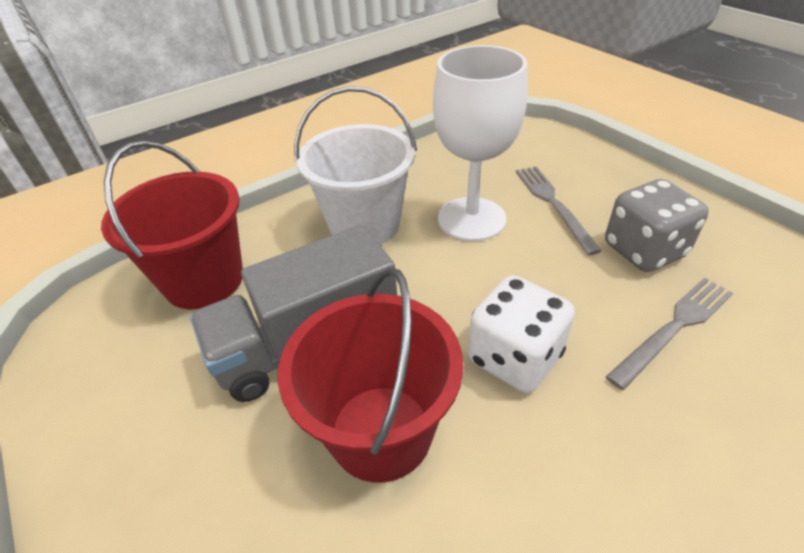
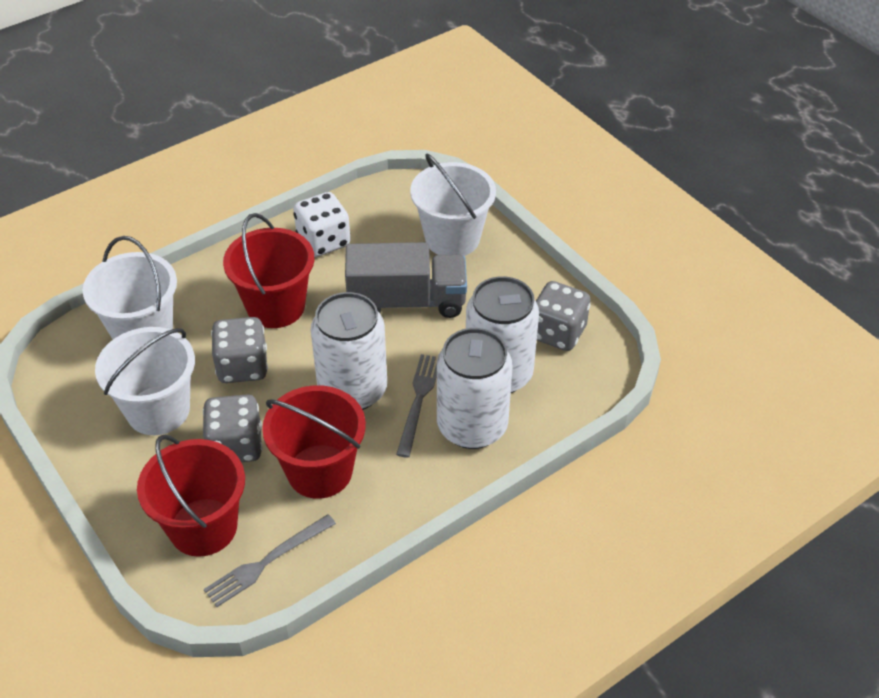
grey dice: 1 -> 3
red bucket: 2 -> 3
white bucket: 1 -> 3
white can: 0 -> 3
white goblet: 1 -> 0

